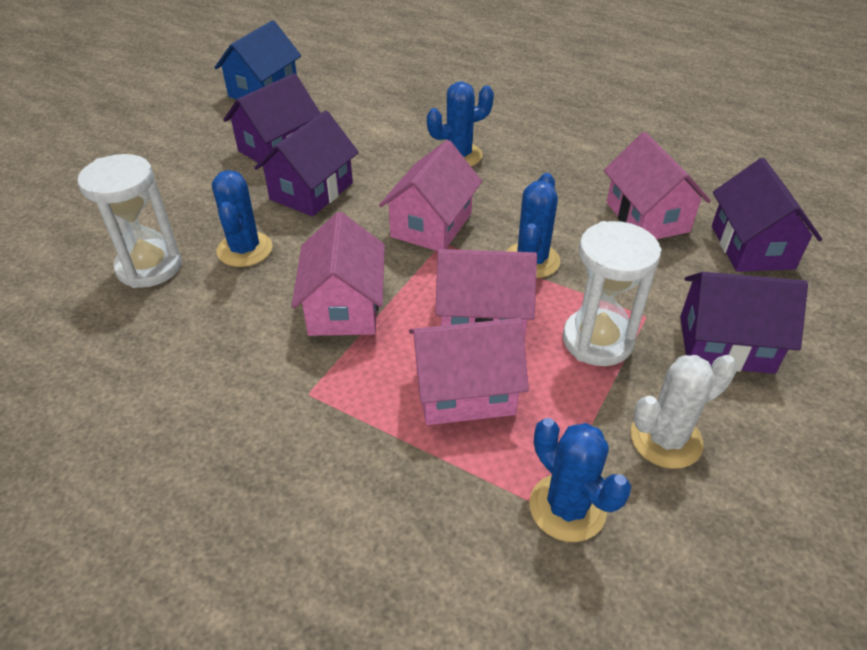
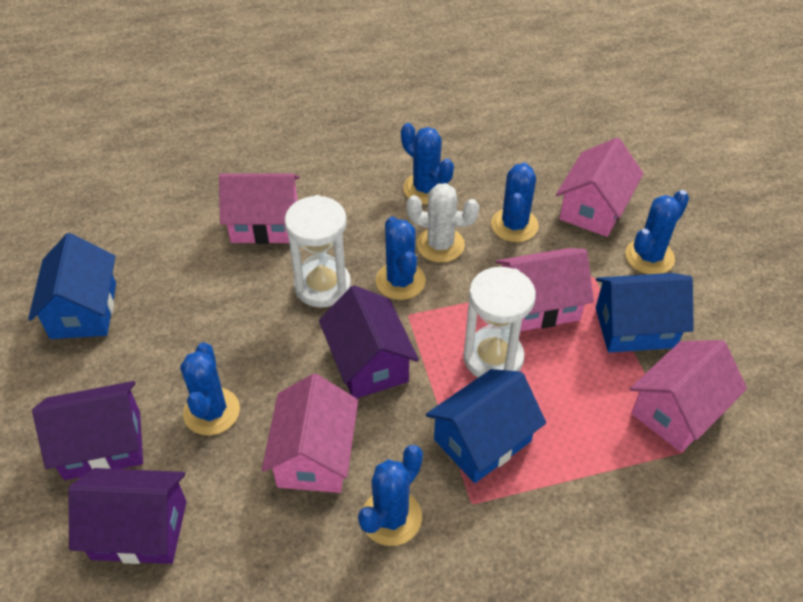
blue cactus: 4 -> 6
blue house: 1 -> 3
purple house: 4 -> 3

